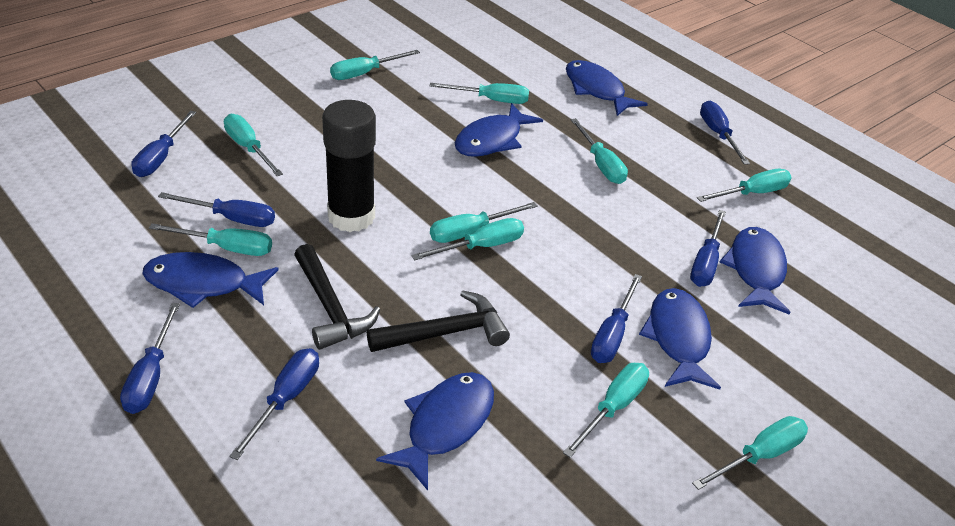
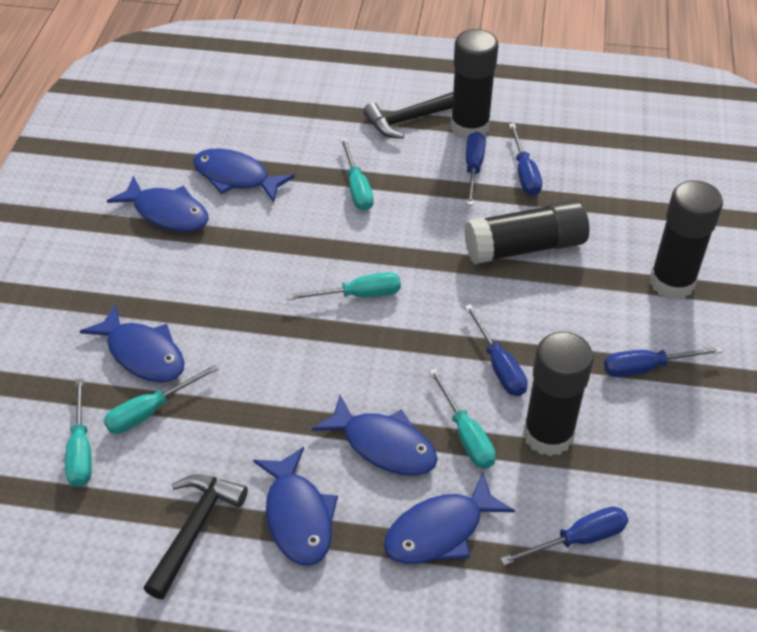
black glue stick: 1 -> 4
blue screwdriver: 7 -> 5
turquoise screwdriver: 10 -> 5

